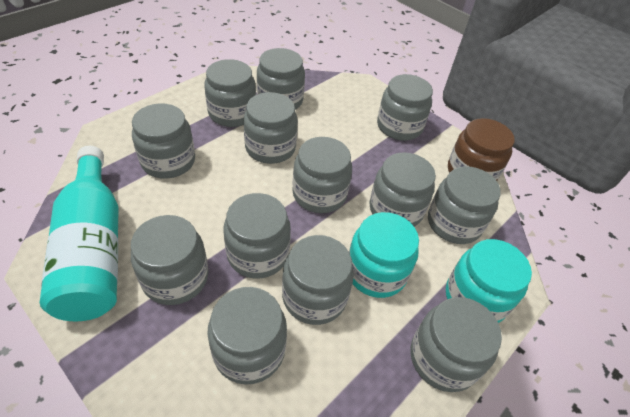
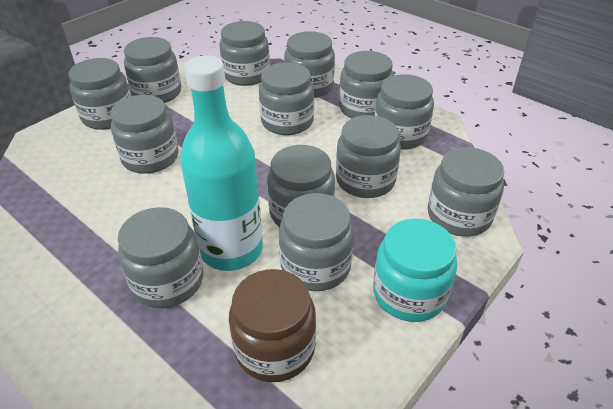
turquoise jar: 2 -> 1

